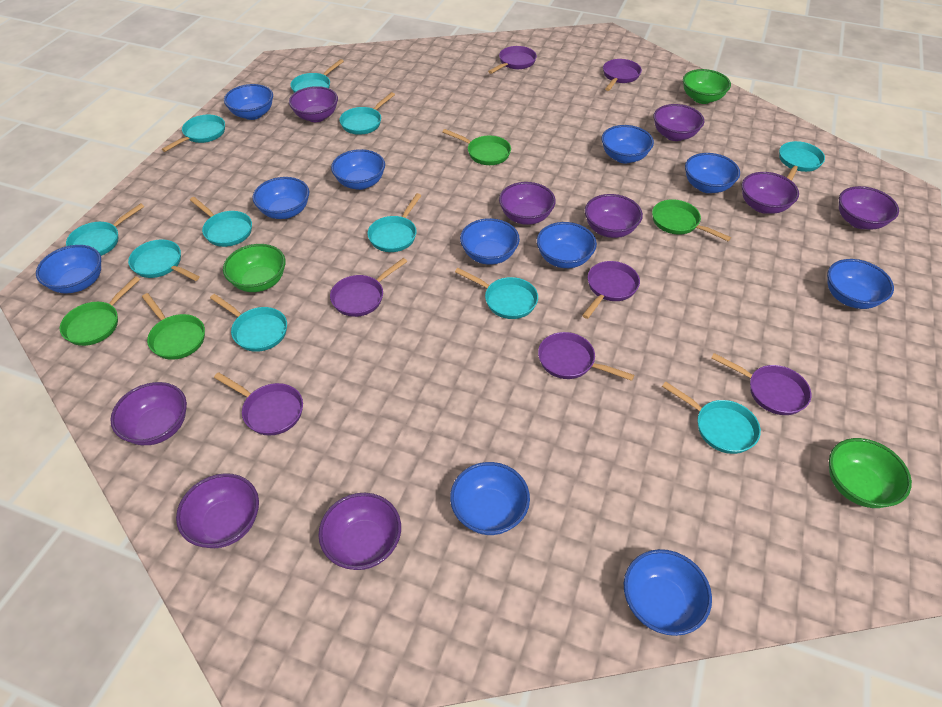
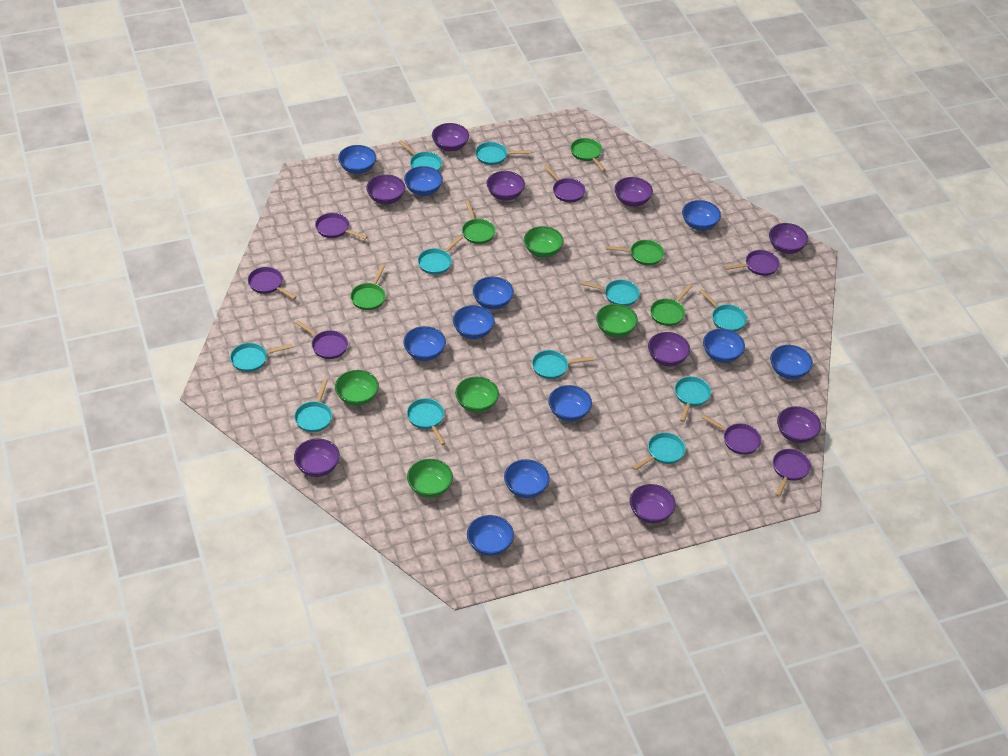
green bowl: 3 -> 5
green pan: 4 -> 5

